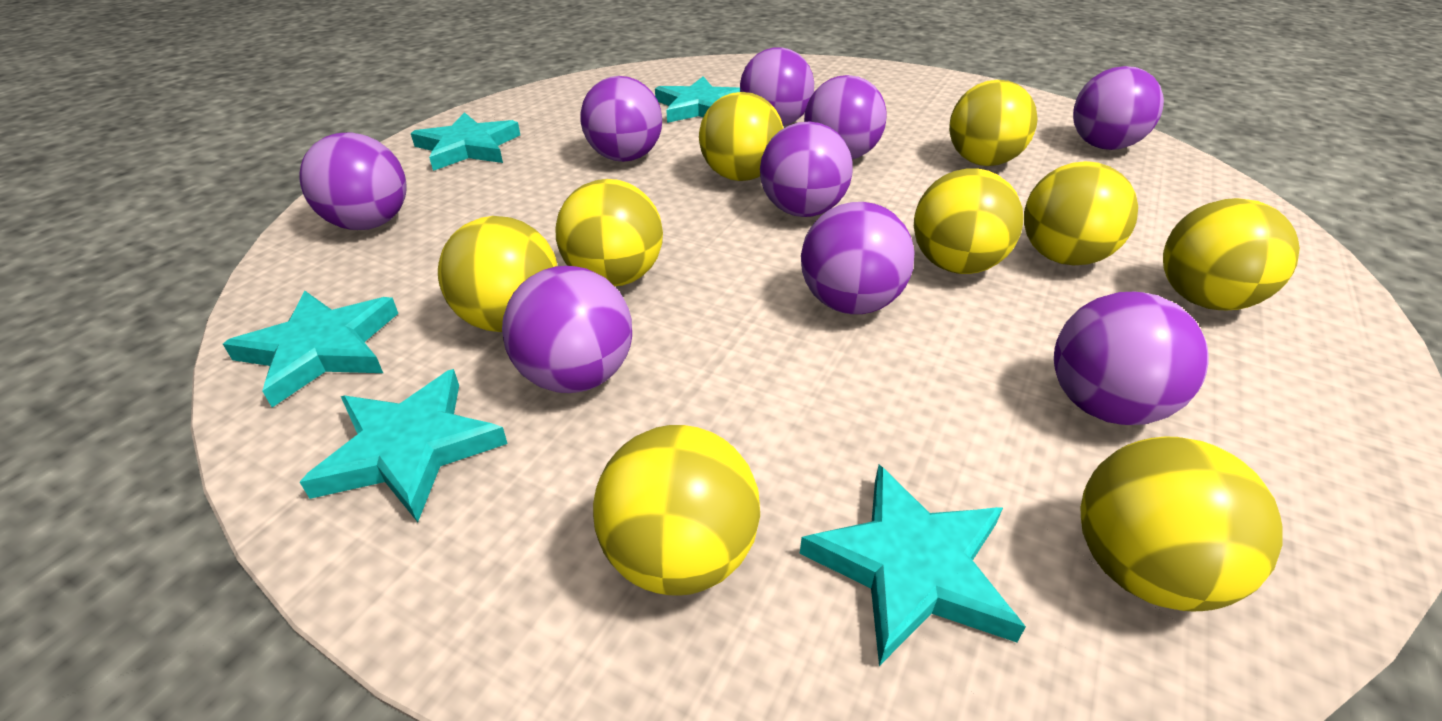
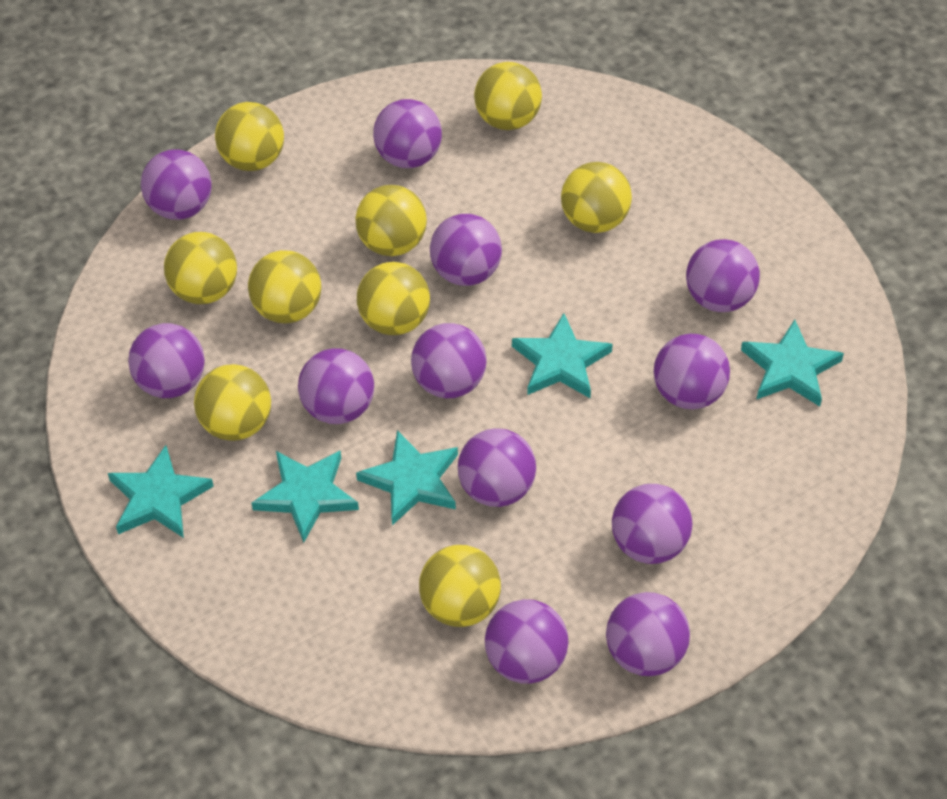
purple ball: 9 -> 12

